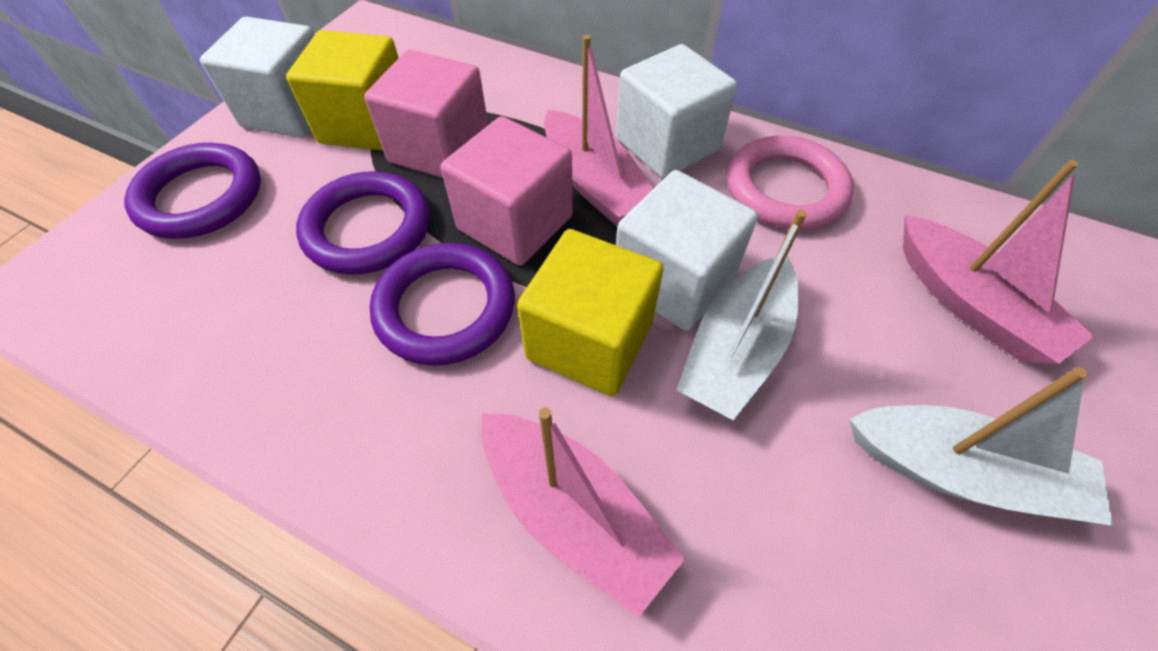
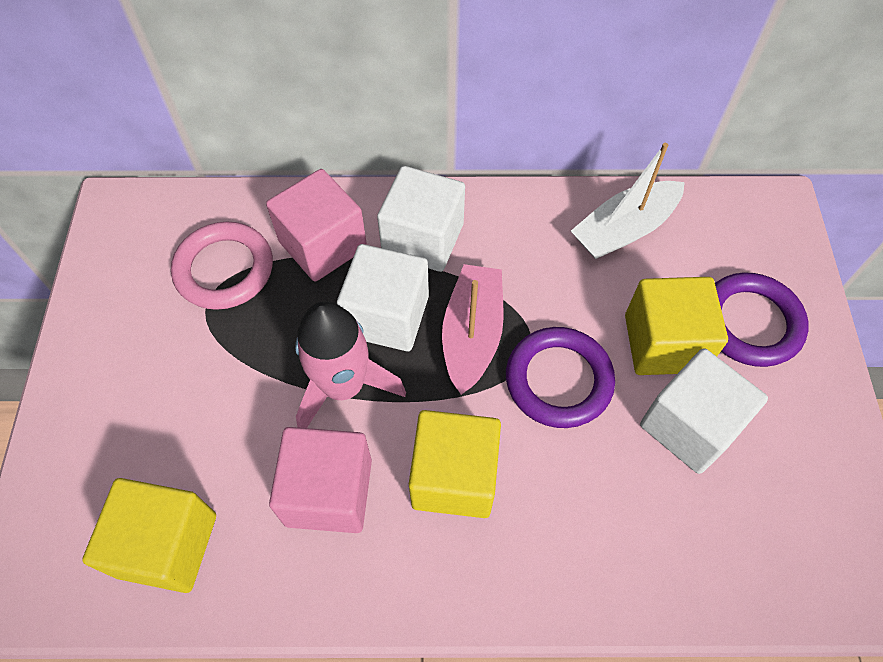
pink boat: 3 -> 1
pink rocket: 0 -> 1
purple ring: 3 -> 2
white boat: 2 -> 1
yellow cube: 2 -> 3

